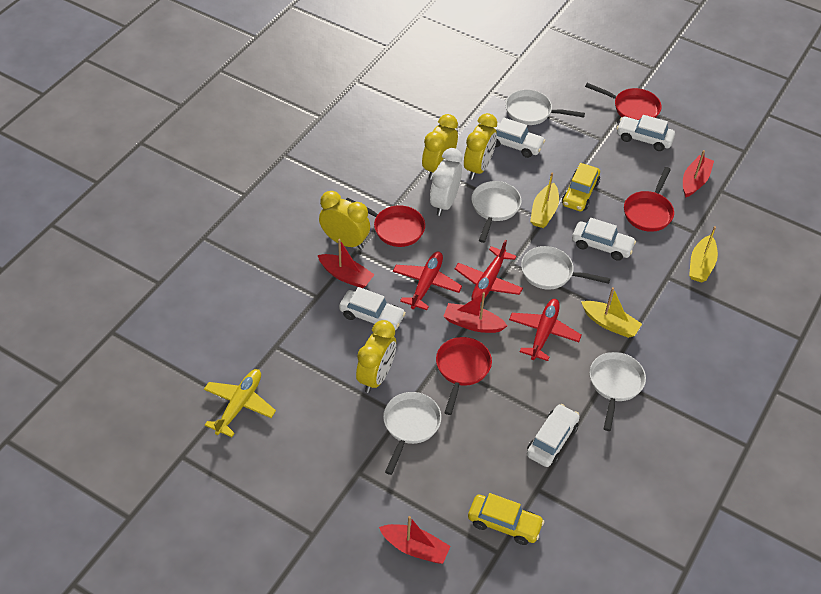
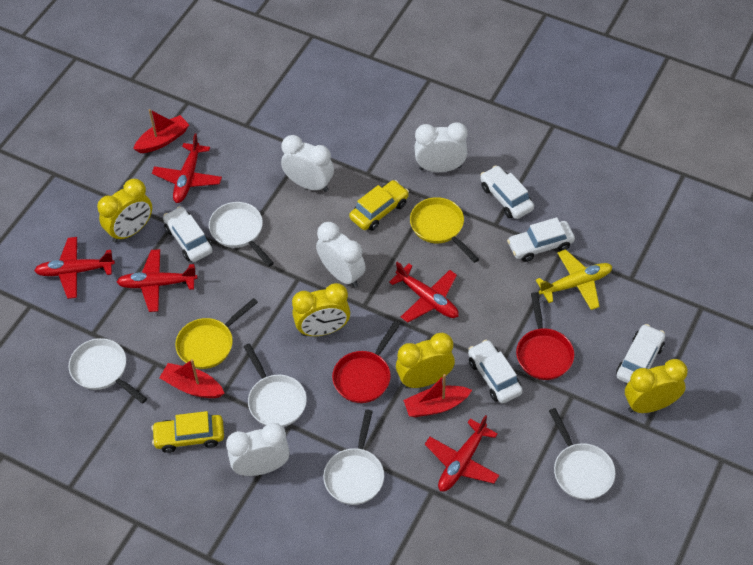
red boat: 4 -> 3
red pan: 4 -> 2
red plane: 3 -> 5
white clock: 1 -> 4
yellow boat: 3 -> 0
yellow pan: 0 -> 2

